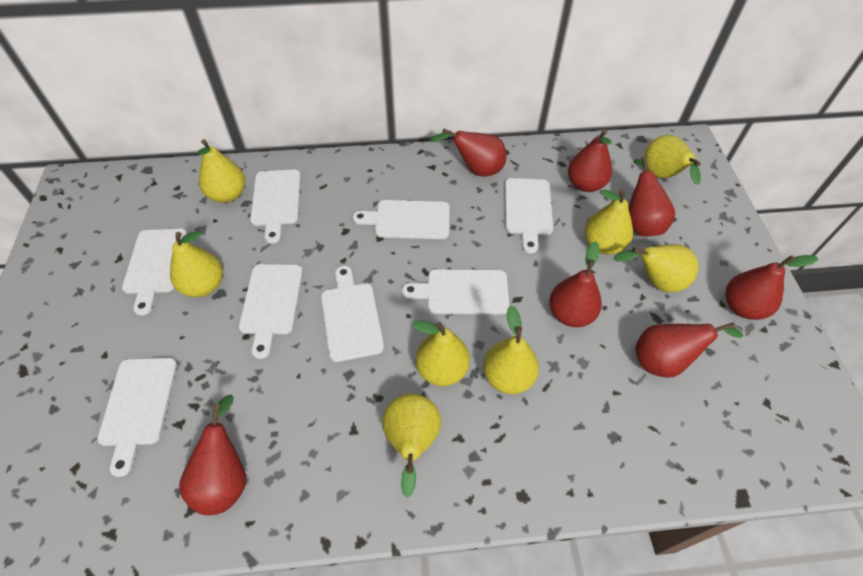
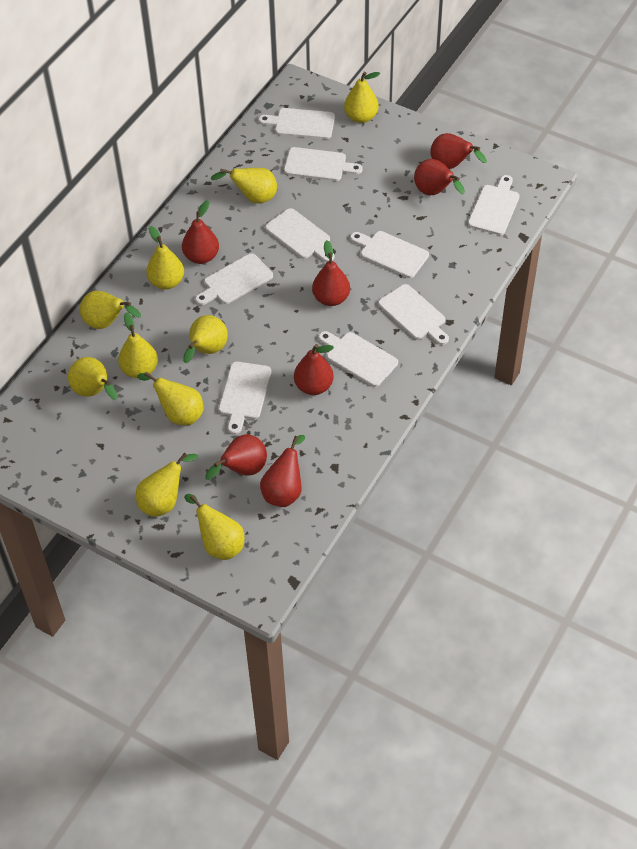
white cutting board: 8 -> 9
yellow pear: 8 -> 10

